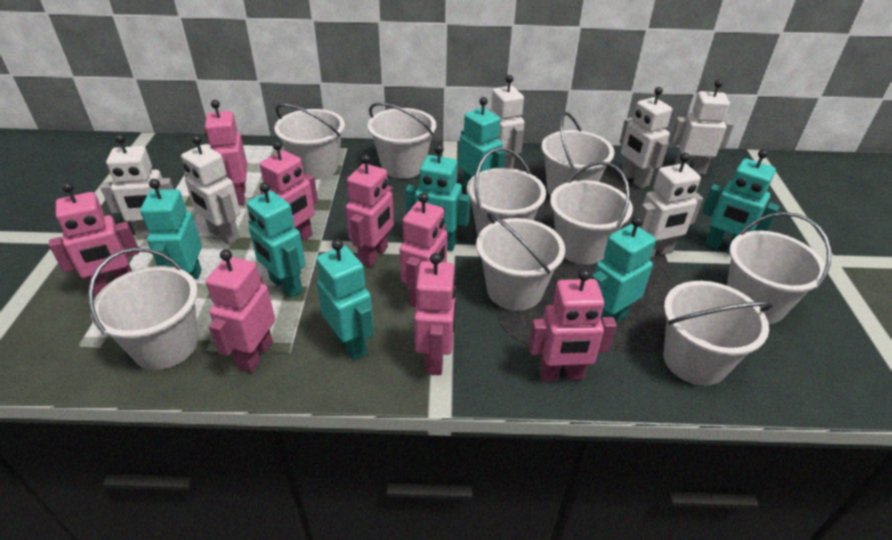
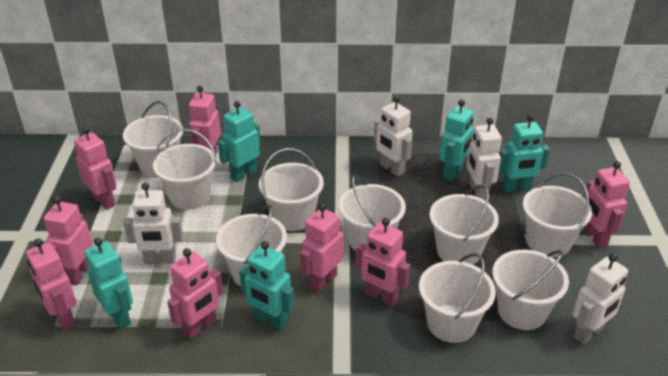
turquoise robot: 7 -> 5
white robot: 6 -> 4

